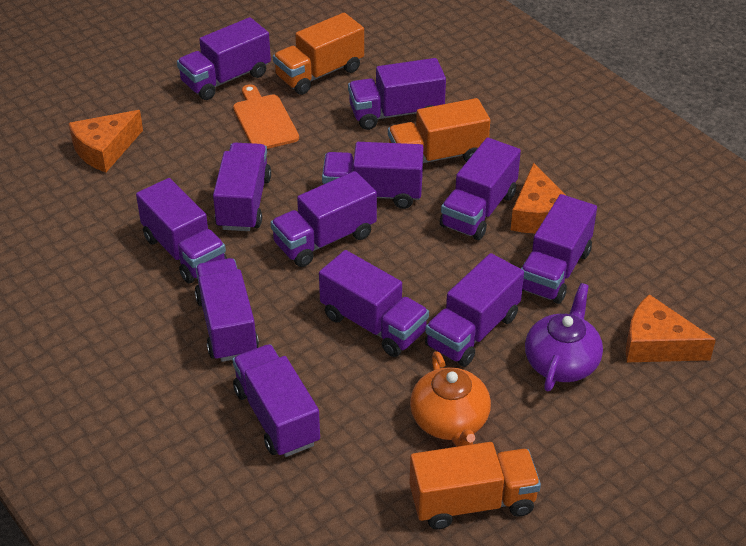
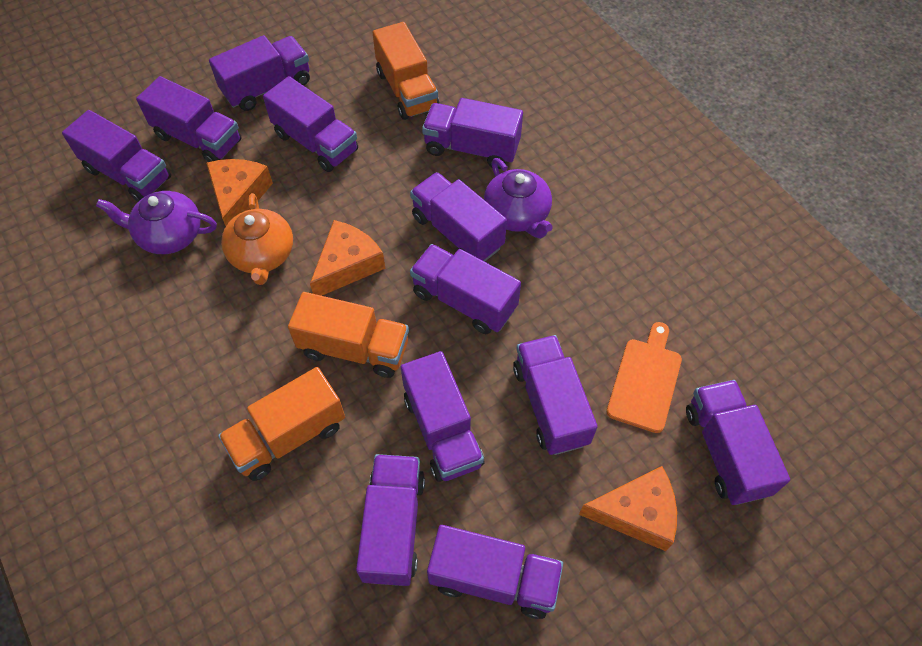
purple teapot: 1 -> 2

